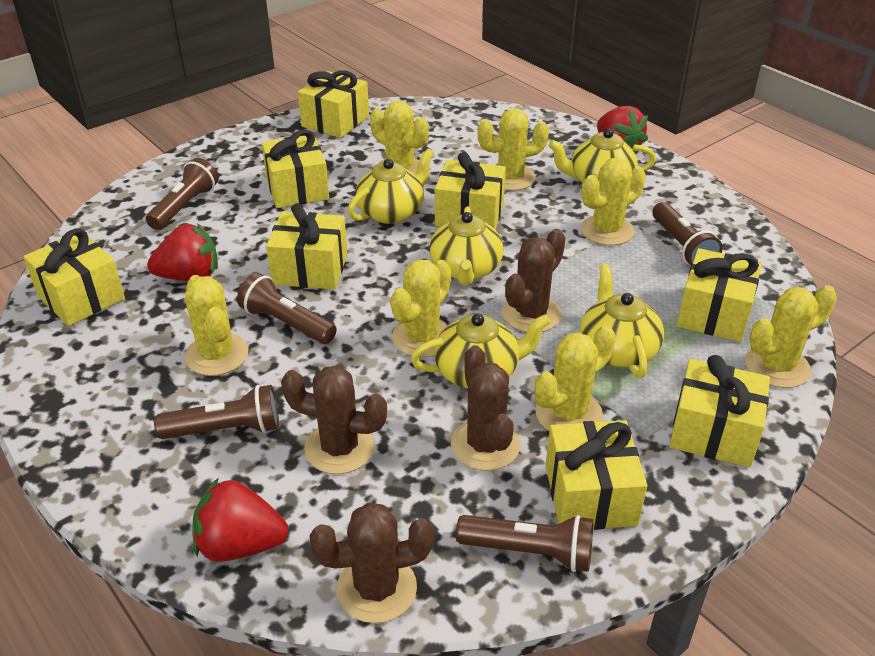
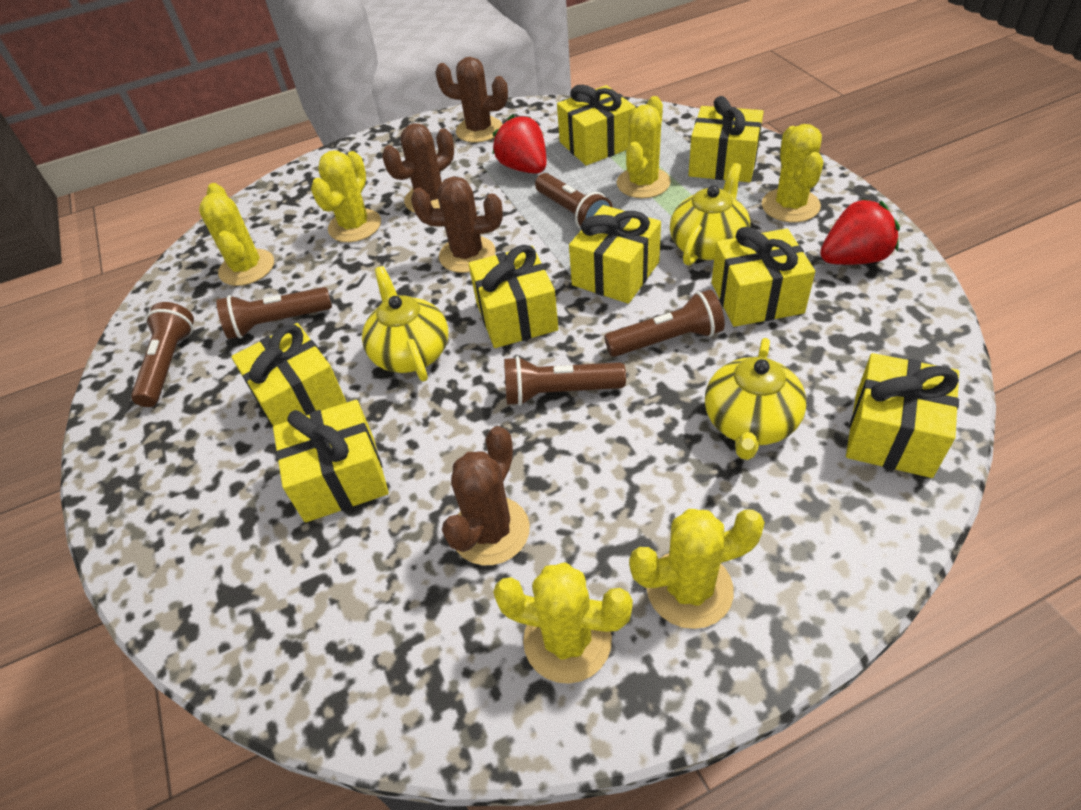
red strawberry: 3 -> 2
yellow cactus: 7 -> 6
yellow teapot: 5 -> 3

